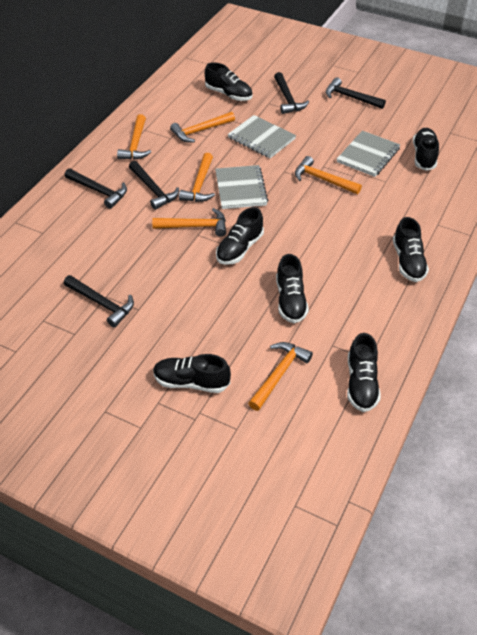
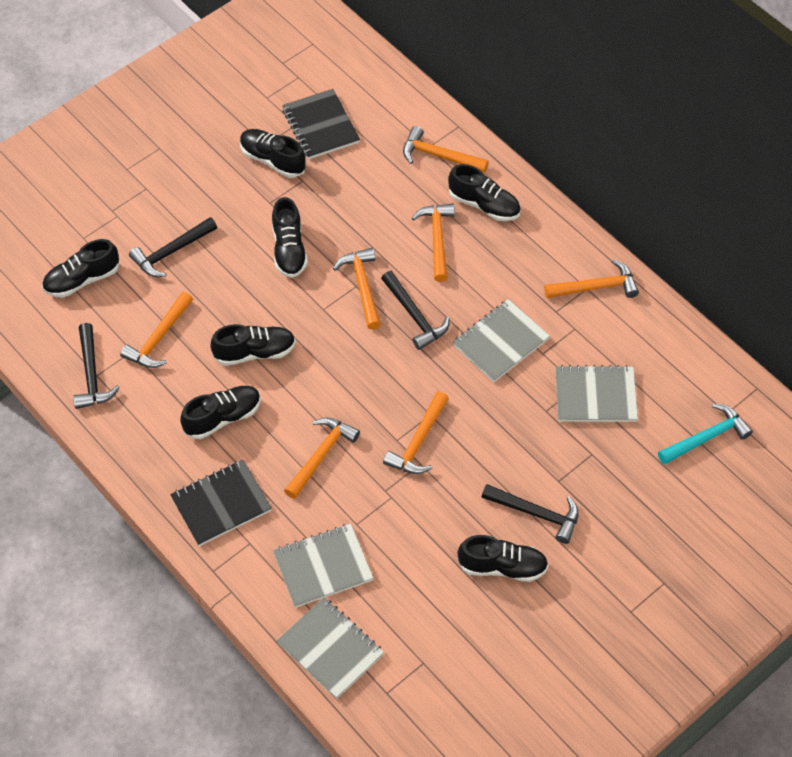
black hammer: 5 -> 4
black notebook: 0 -> 2
grey notebook: 3 -> 4
orange hammer: 6 -> 7
turquoise hammer: 0 -> 1

